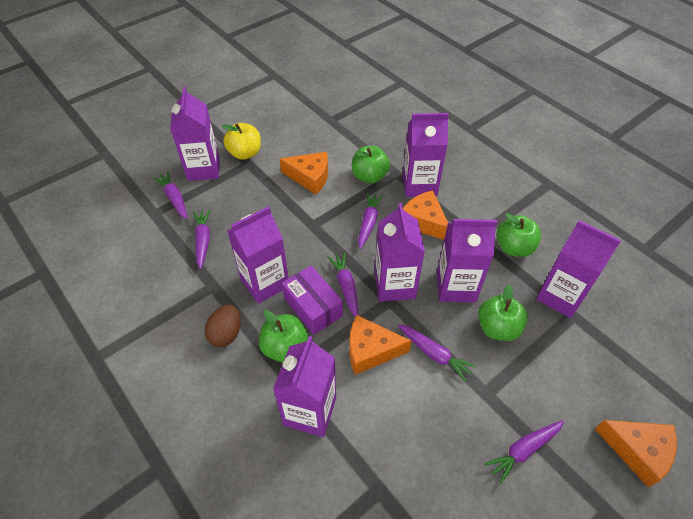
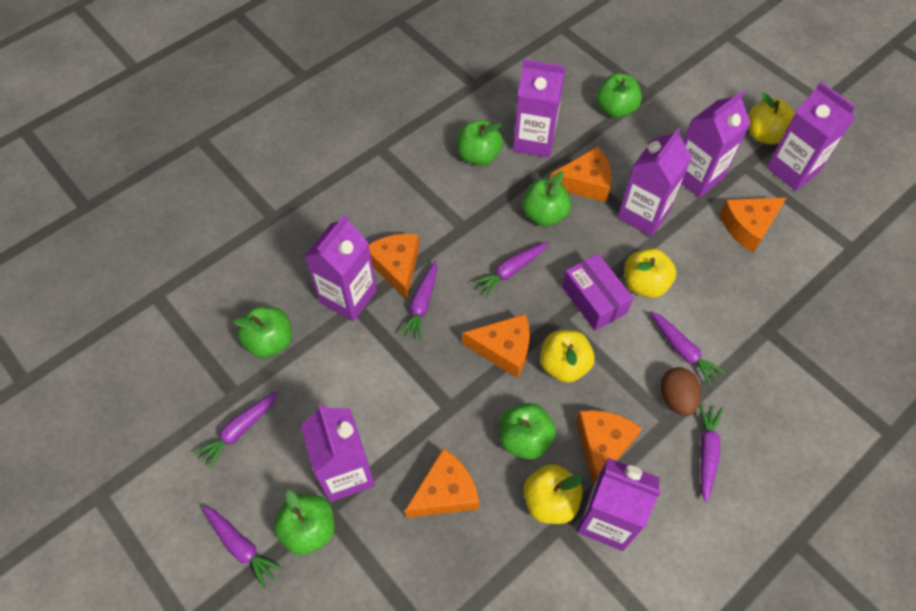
green apple: 4 -> 6
orange cheese: 4 -> 6
yellow apple: 1 -> 4

